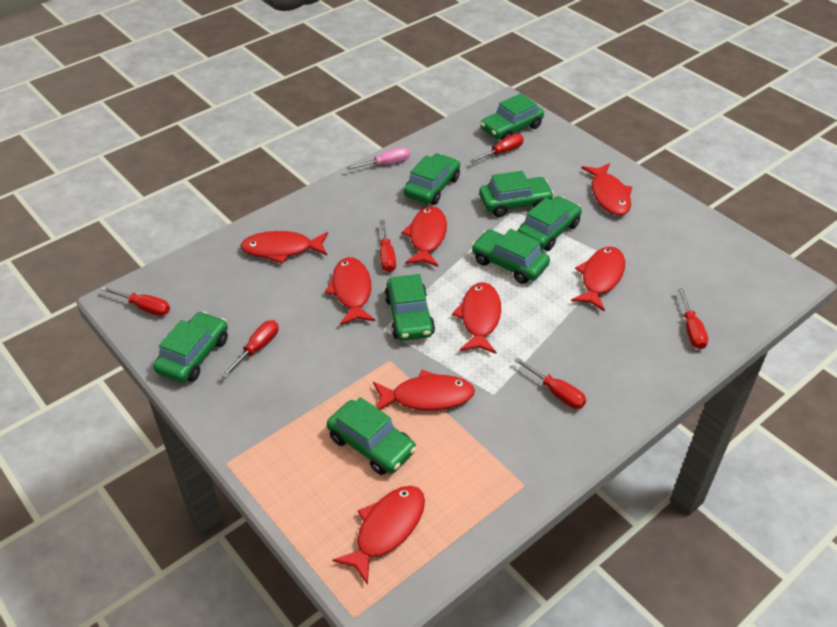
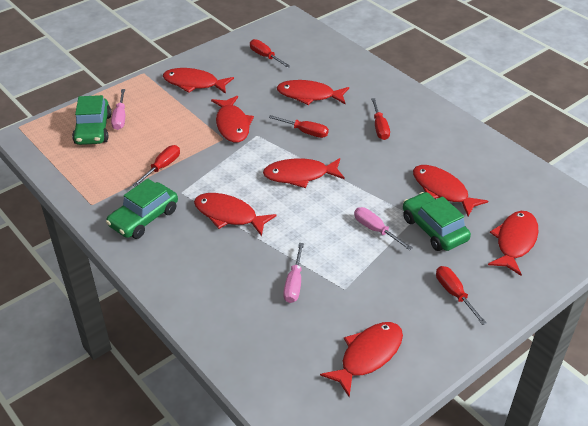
green car: 8 -> 3
pink screwdriver: 1 -> 3
red screwdriver: 6 -> 5

